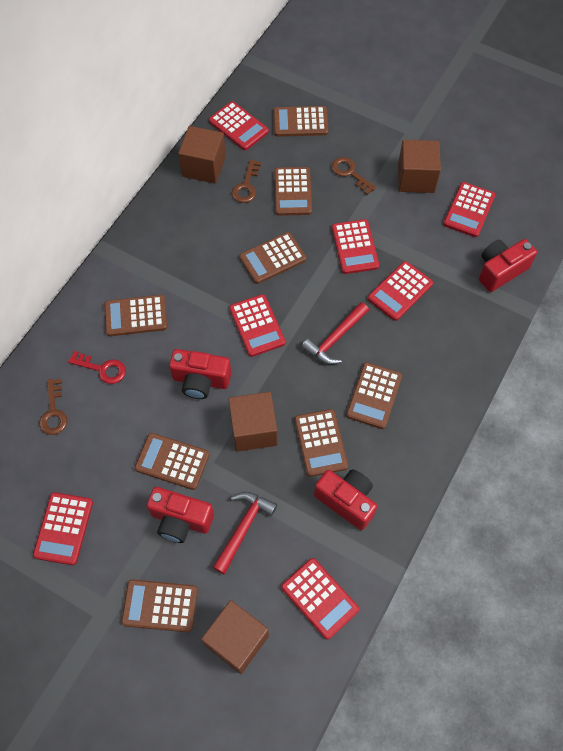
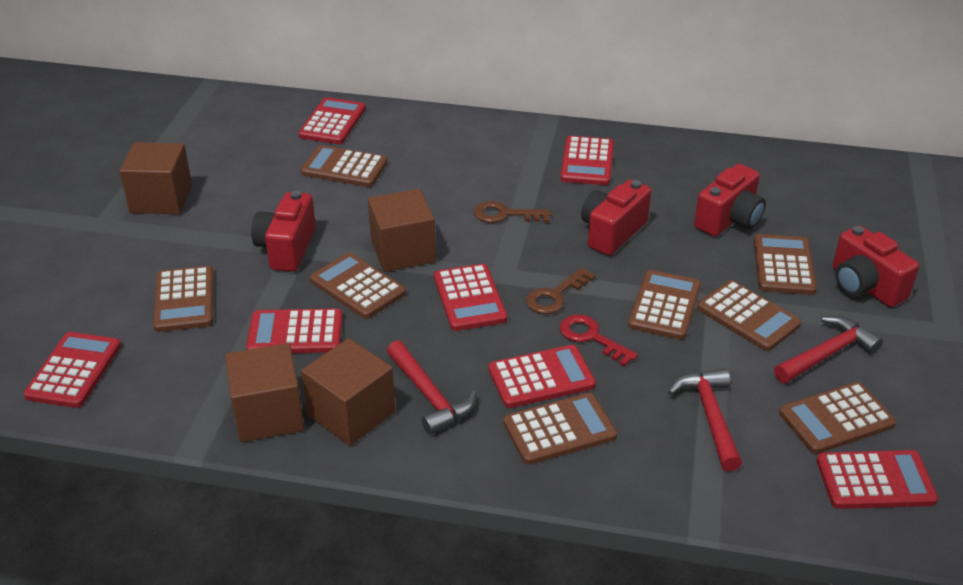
brown key: 3 -> 2
red hammer: 2 -> 3

